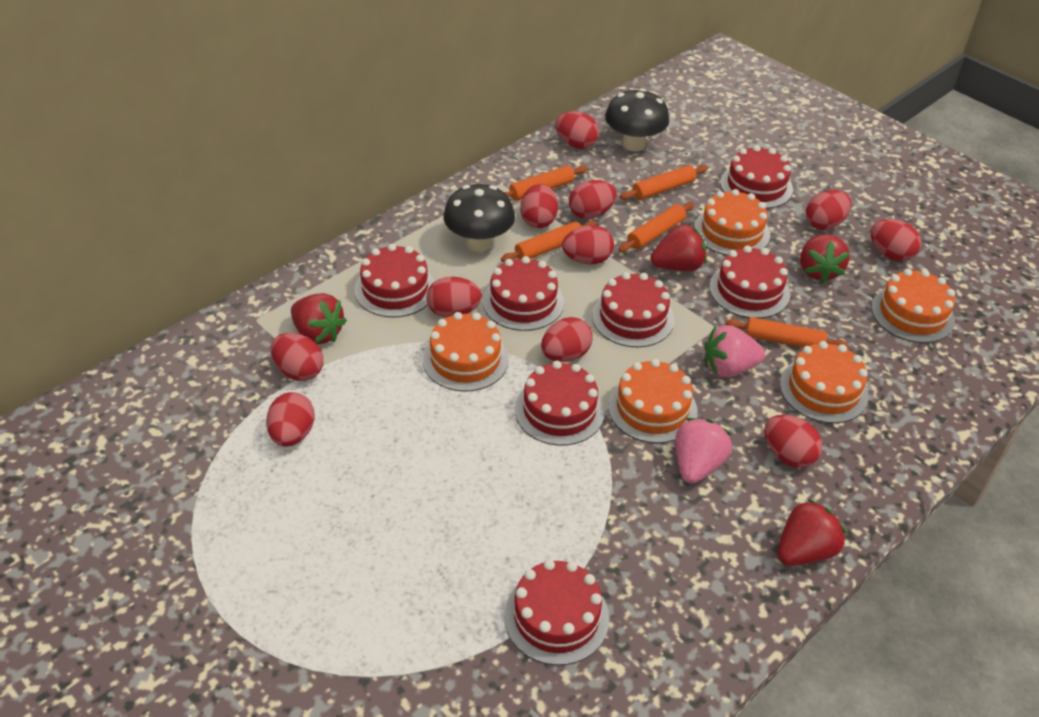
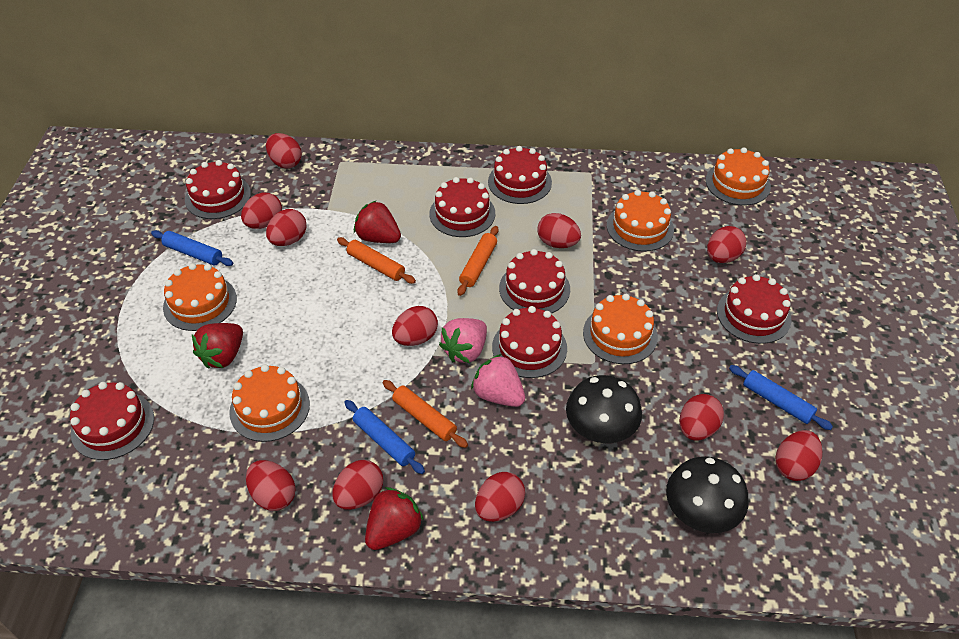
blue rolling pin: 0 -> 3
orange rolling pin: 5 -> 3
red strawberry: 4 -> 3

